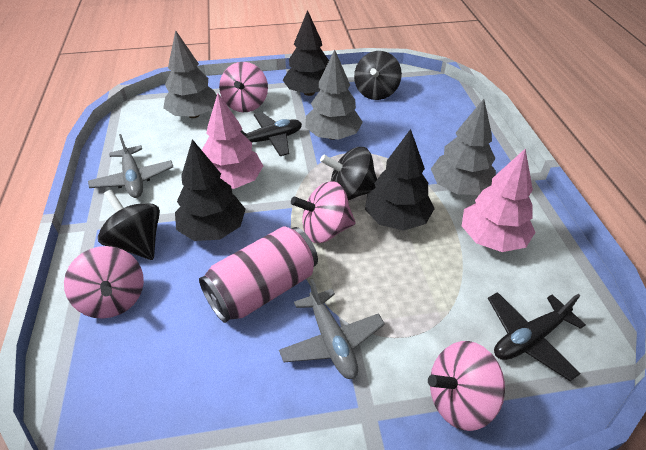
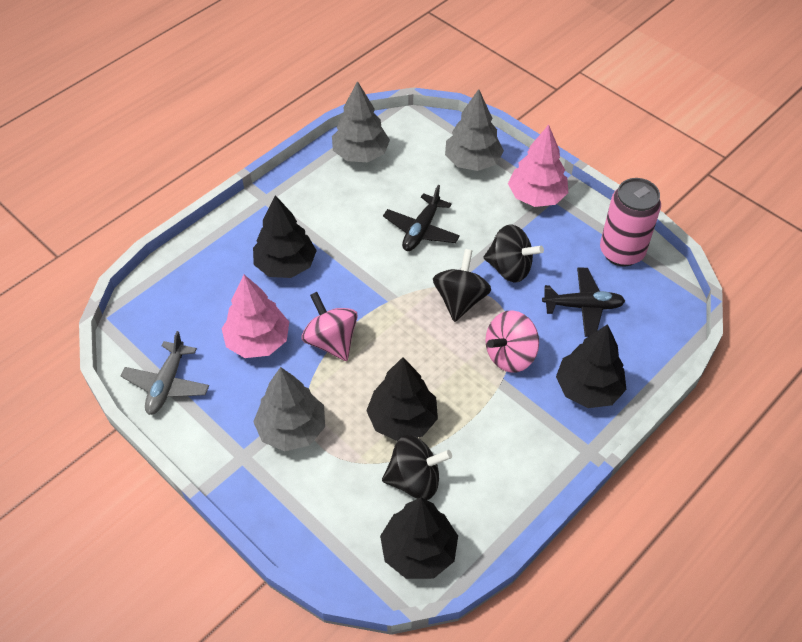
black tree: 3 -> 4
grey plane: 2 -> 1
pink spinning top: 4 -> 2

